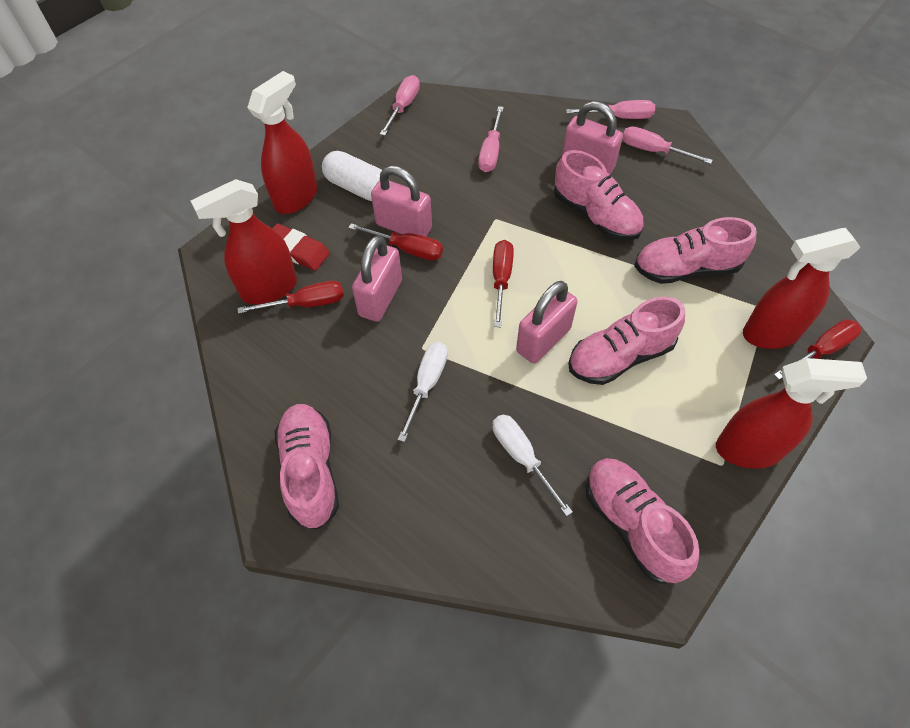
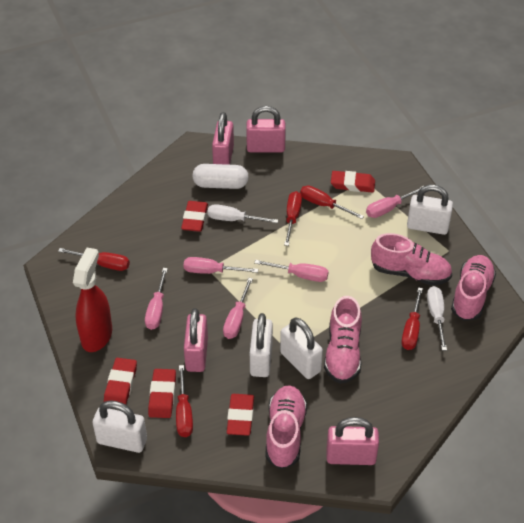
pink screwdriver: 4 -> 5
pink shoe: 5 -> 4
red eraser: 1 -> 5
red screwdriver: 4 -> 5
red spray bottle: 4 -> 1
white padlock: 0 -> 4

